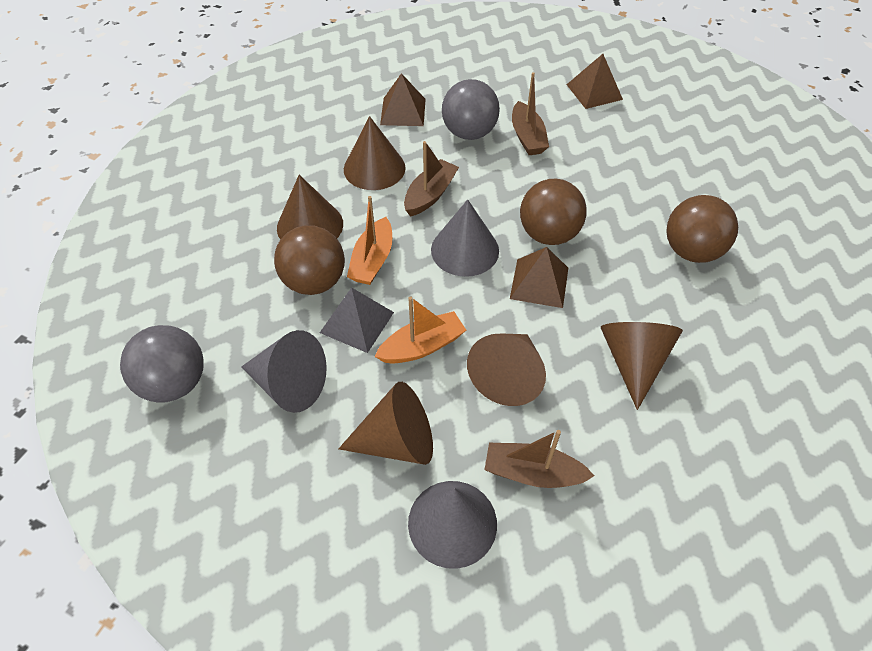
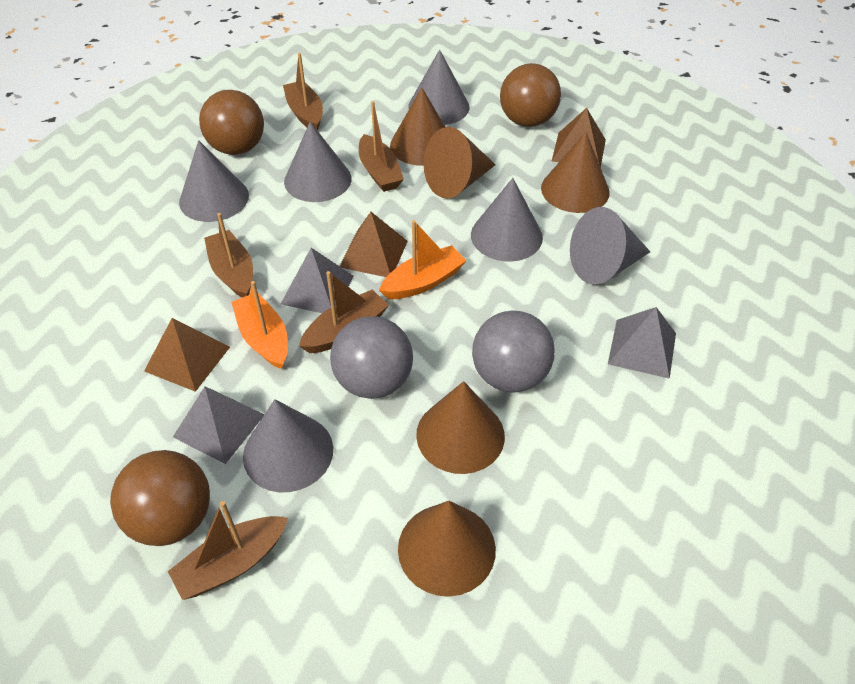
brown boat: 3 -> 5
grey cone: 3 -> 6
grey pyramid: 1 -> 3

